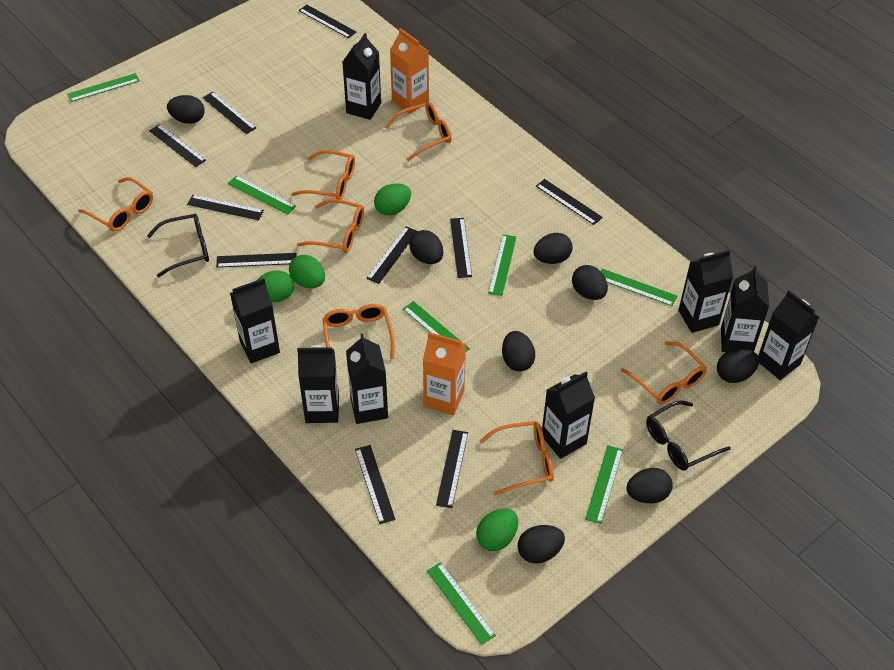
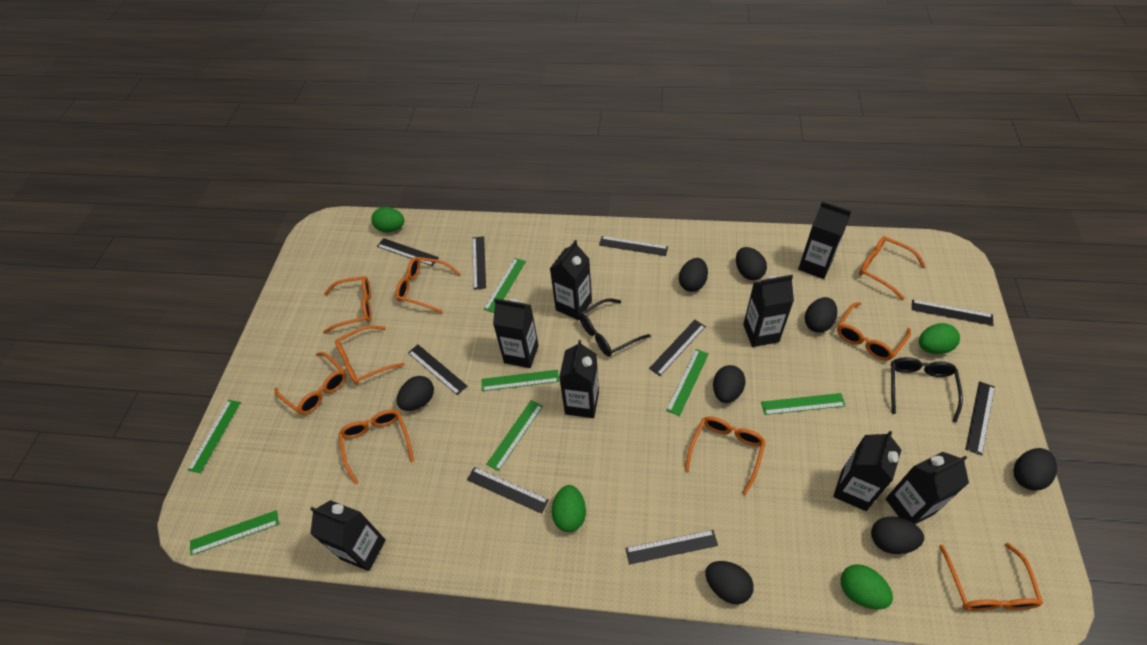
black ruler: 10 -> 9
orange carton: 2 -> 0
orange glasses: 7 -> 9

